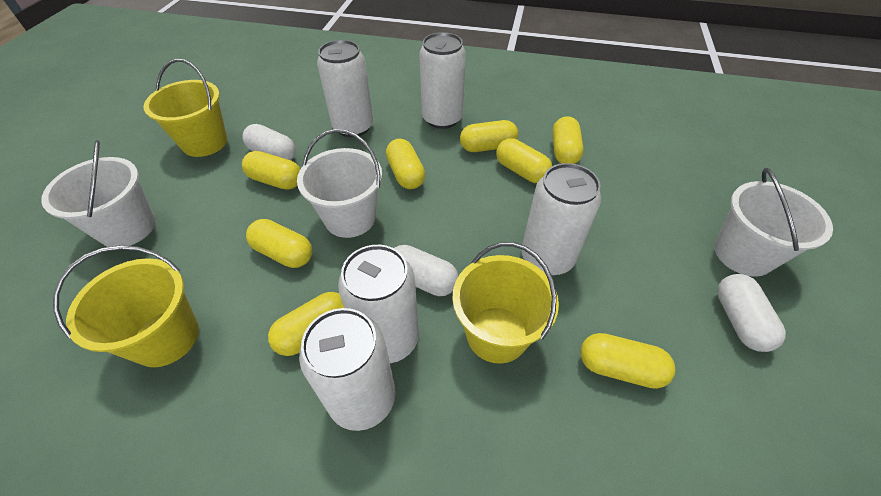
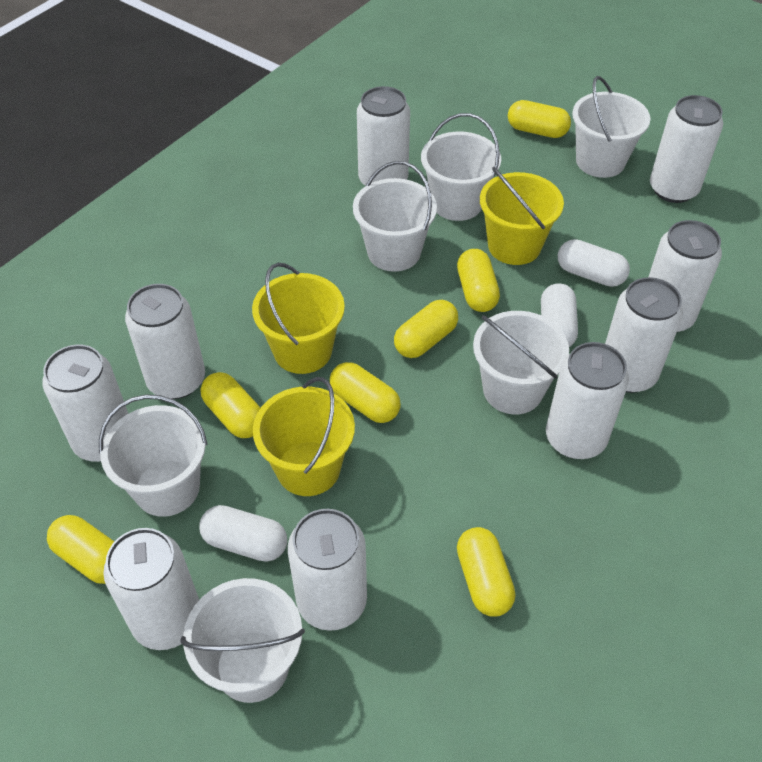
white bucket: 3 -> 6
white can: 5 -> 9
yellow capsule: 8 -> 7

